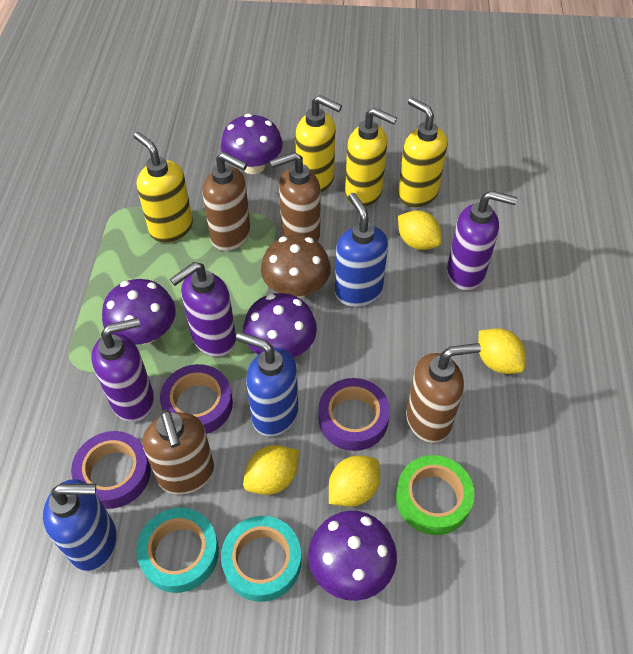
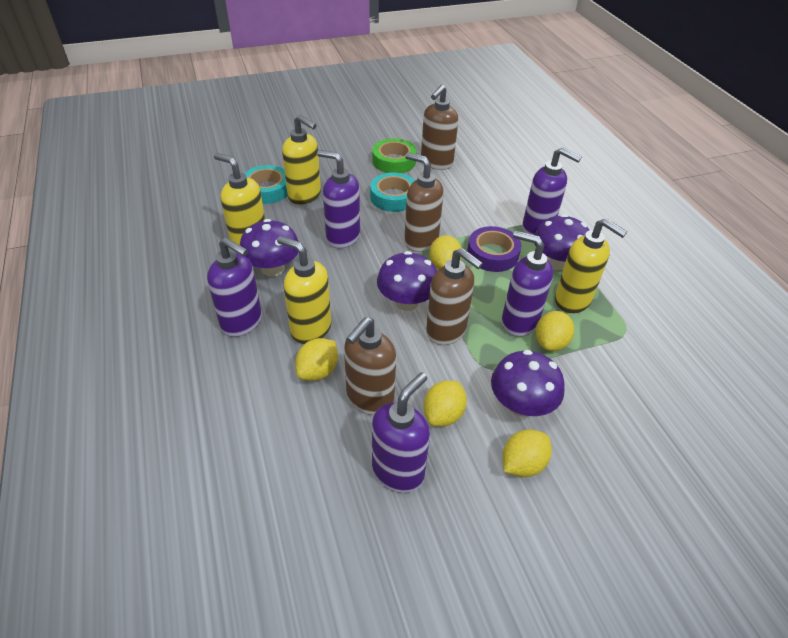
blue soap dispenser: 3 -> 0
brown mushroom: 1 -> 0
purple soap dispenser: 3 -> 5
purple tape: 3 -> 1
yellow lemon: 4 -> 5

